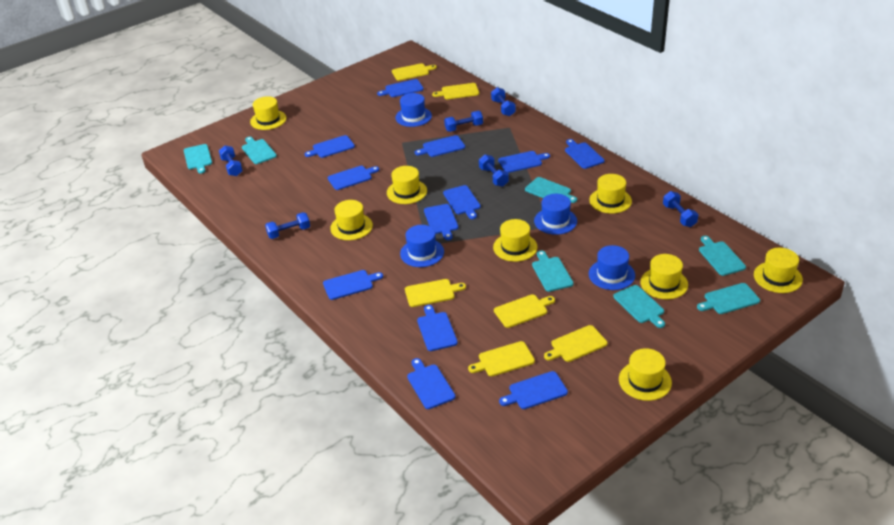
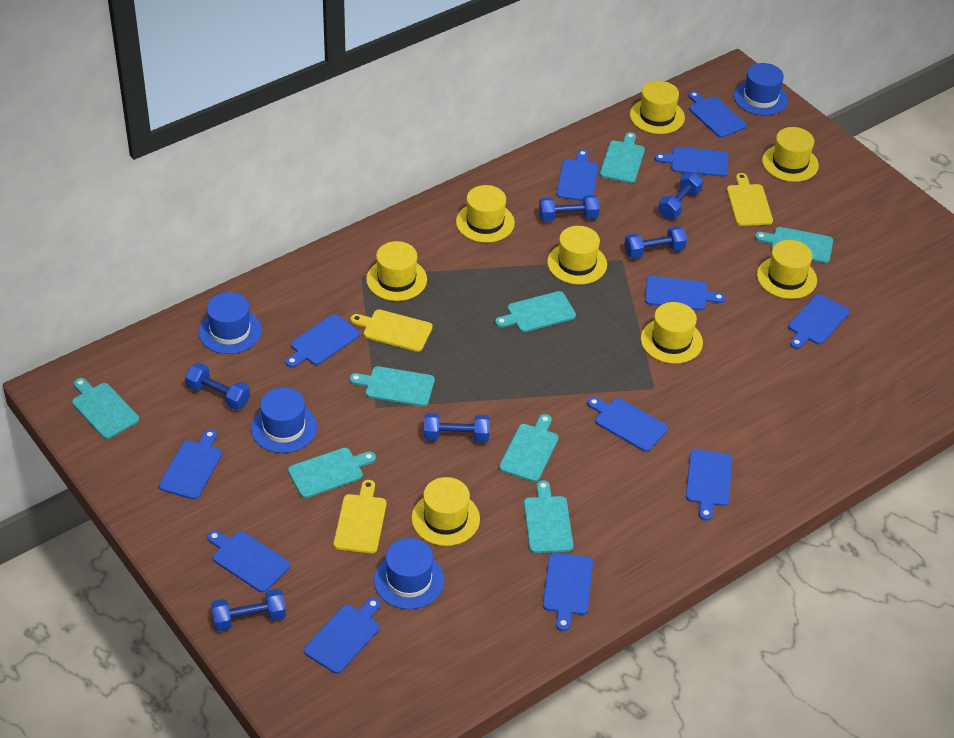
turquoise cutting board: 7 -> 8
yellow cutting board: 6 -> 3

